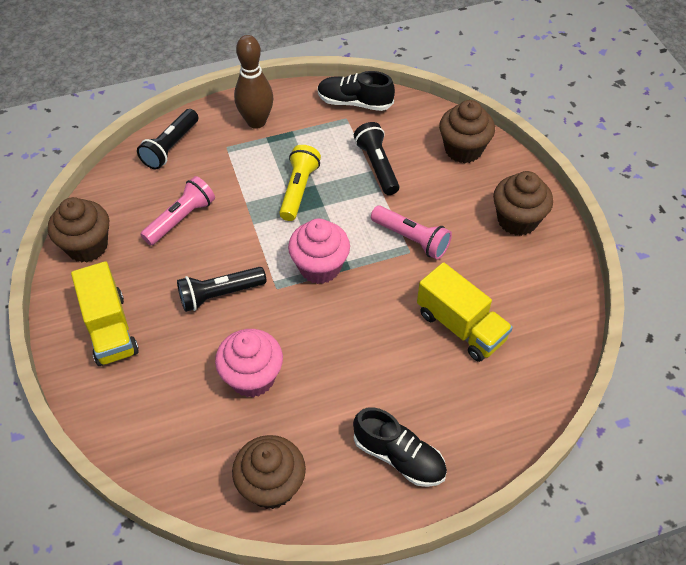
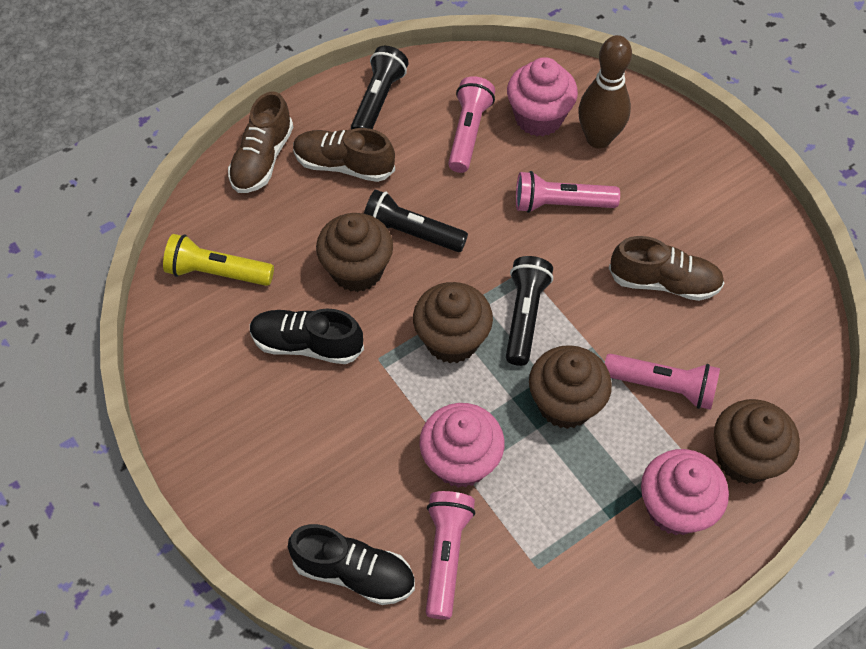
brown shoe: 0 -> 3
pink cupcake: 2 -> 3
pink flashlight: 2 -> 4
yellow truck: 2 -> 0

